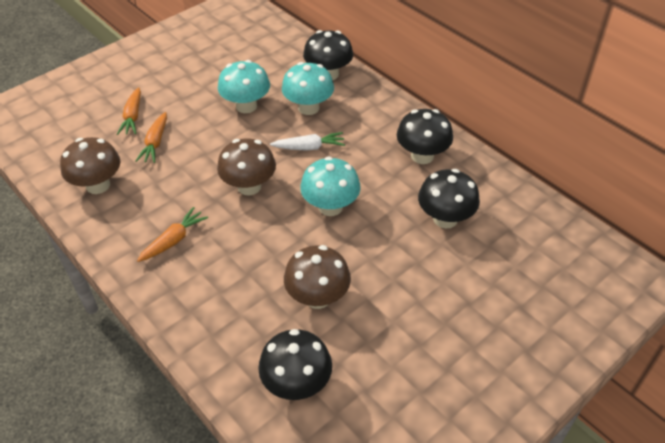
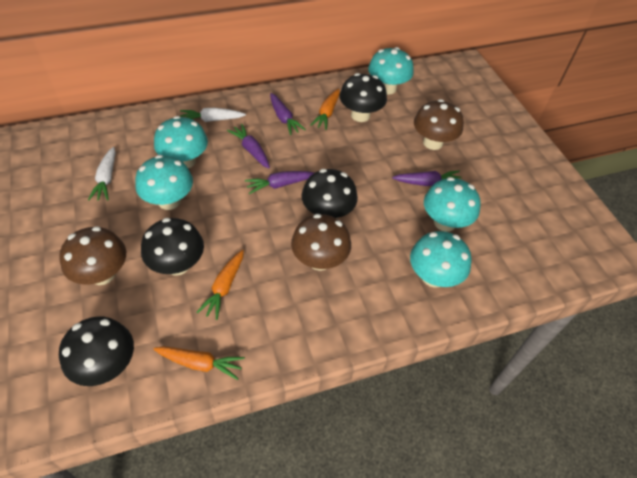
purple carrot: 0 -> 4
turquoise mushroom: 3 -> 5
white carrot: 1 -> 2

